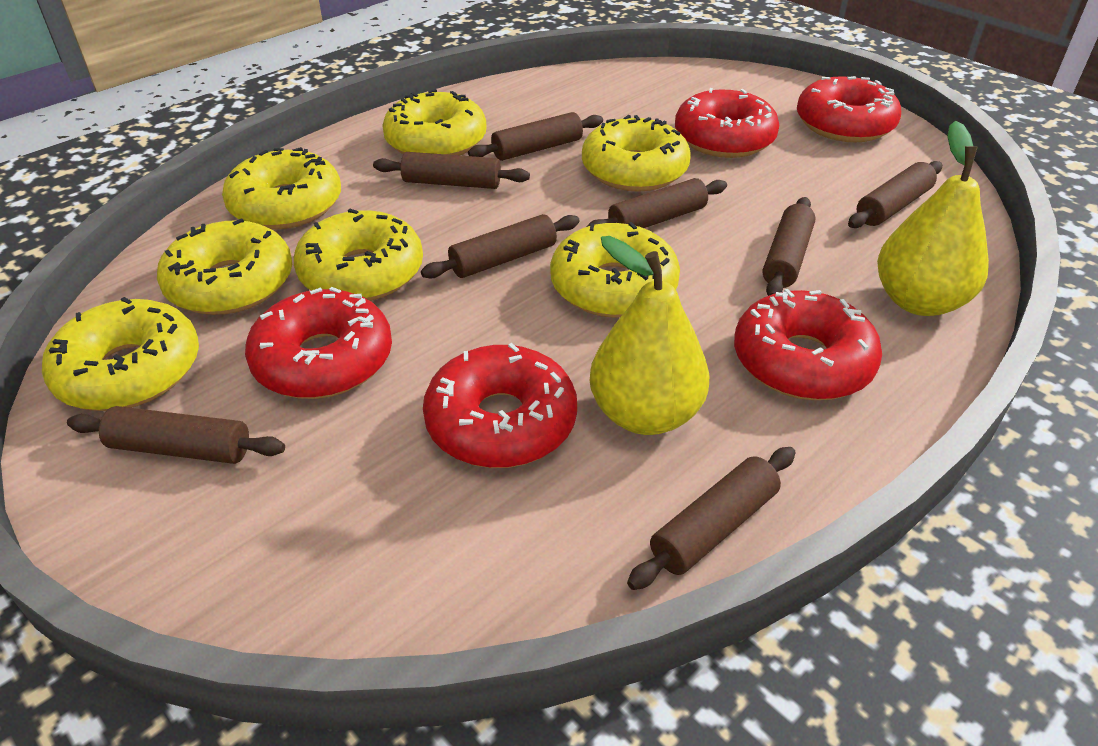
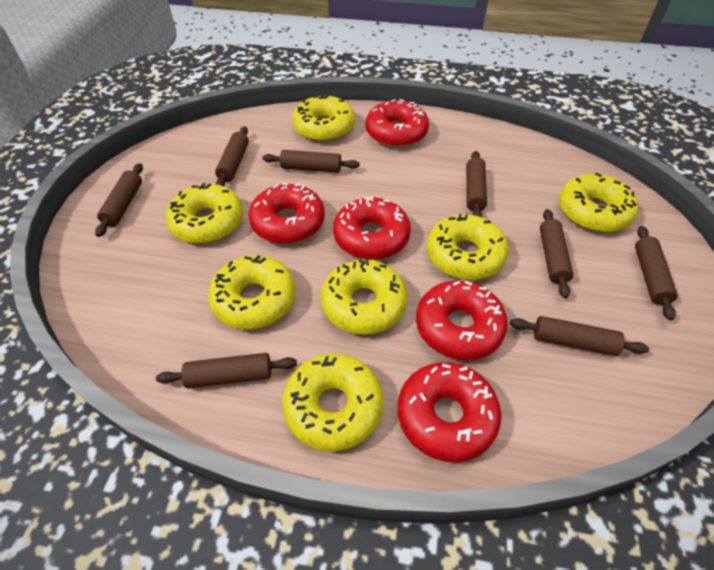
yellow pear: 2 -> 0

